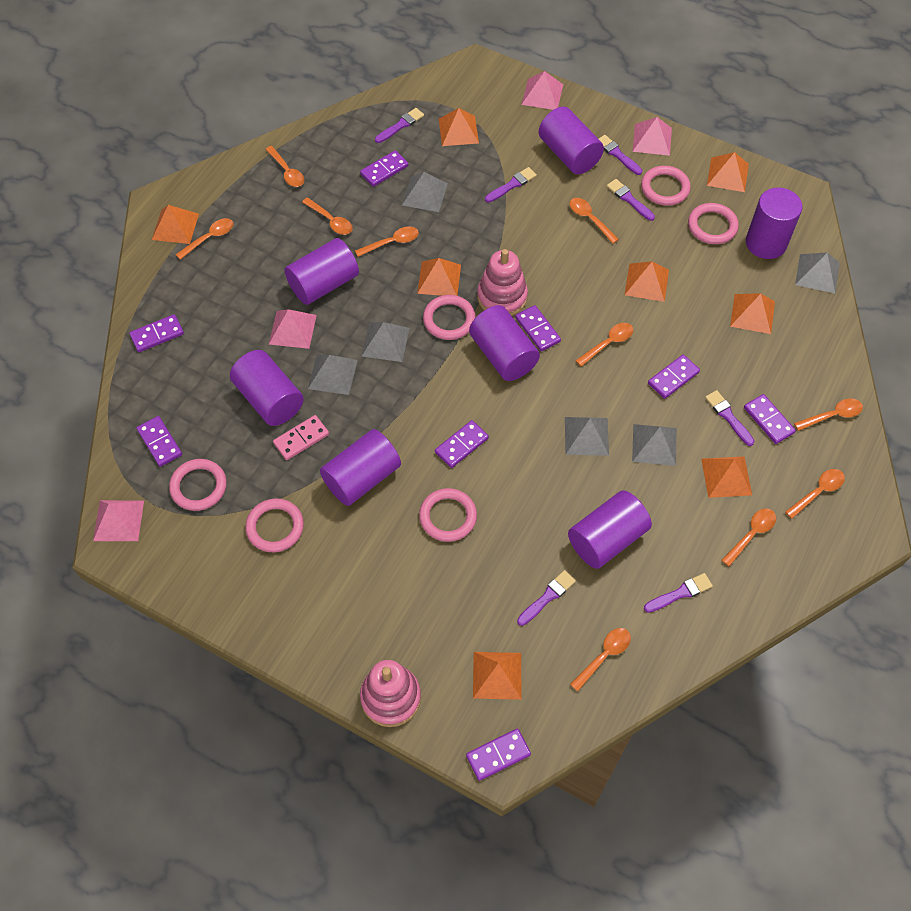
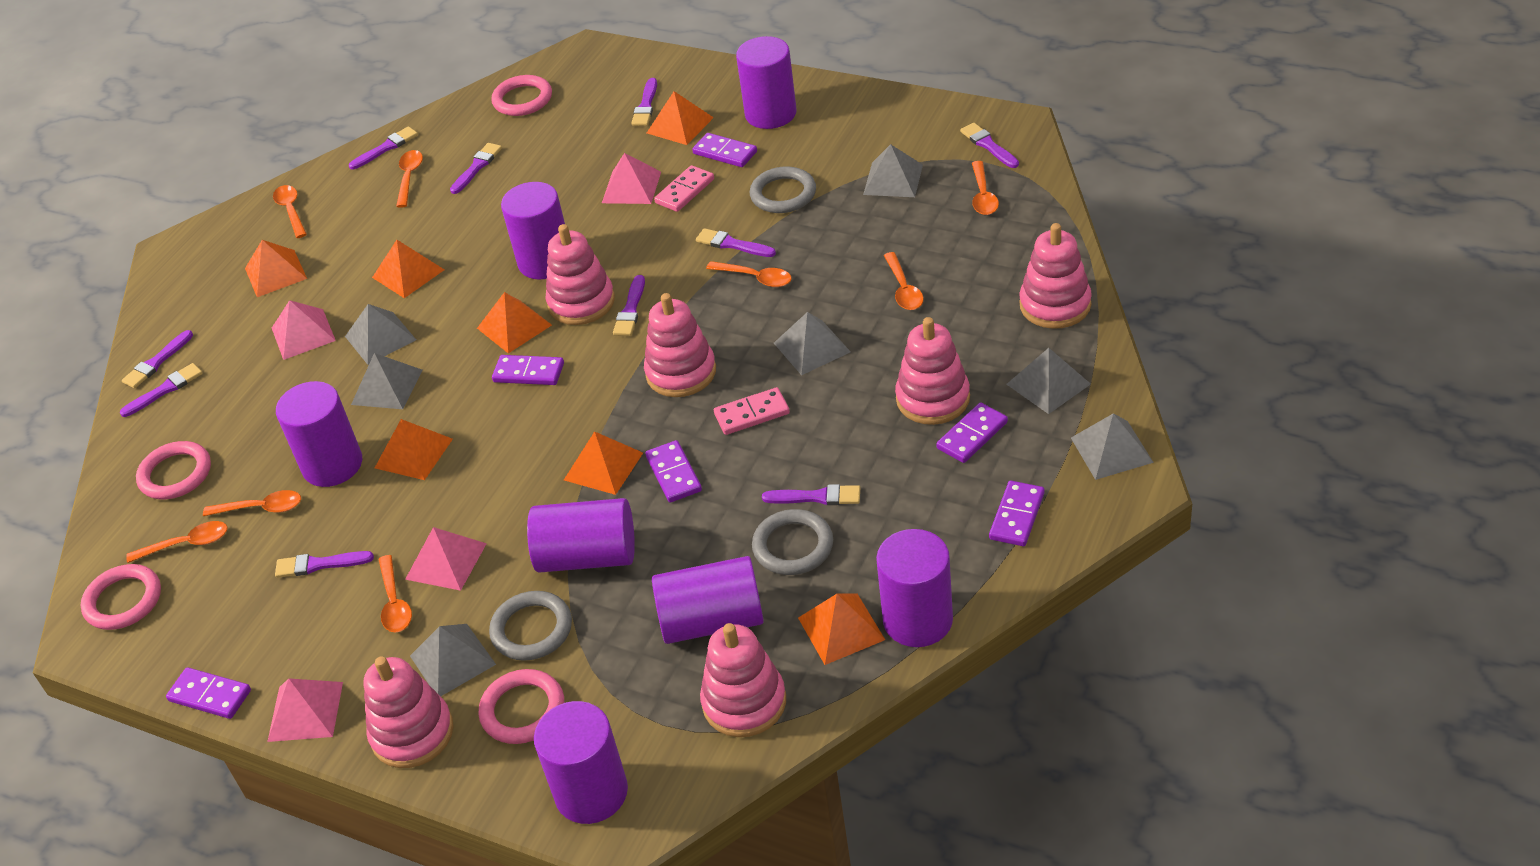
grey pyramid: 6 -> 7
grey ring: 0 -> 3
orange pyramid: 8 -> 7
orange spoon: 10 -> 8
pink domino: 1 -> 2
pink ring: 6 -> 4
pink stacking toy: 2 -> 6
purple brush: 7 -> 10
purple domino: 8 -> 6

